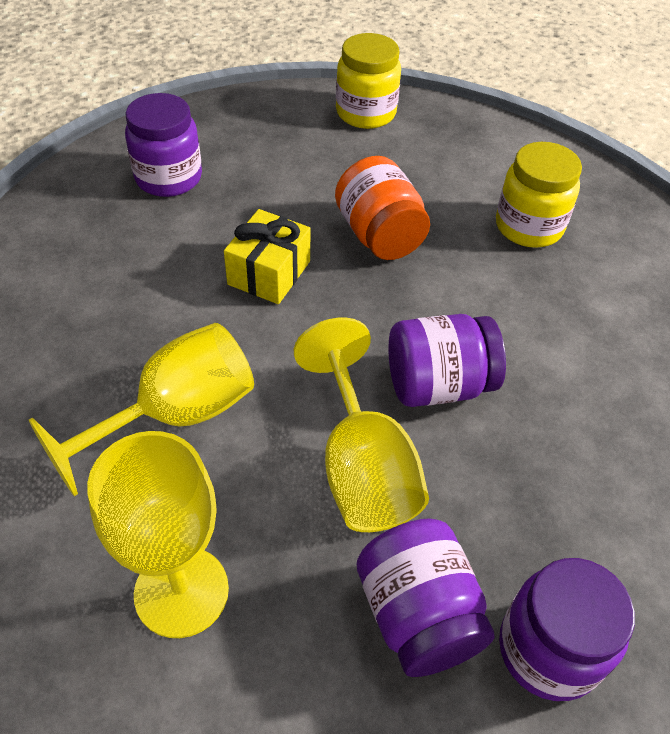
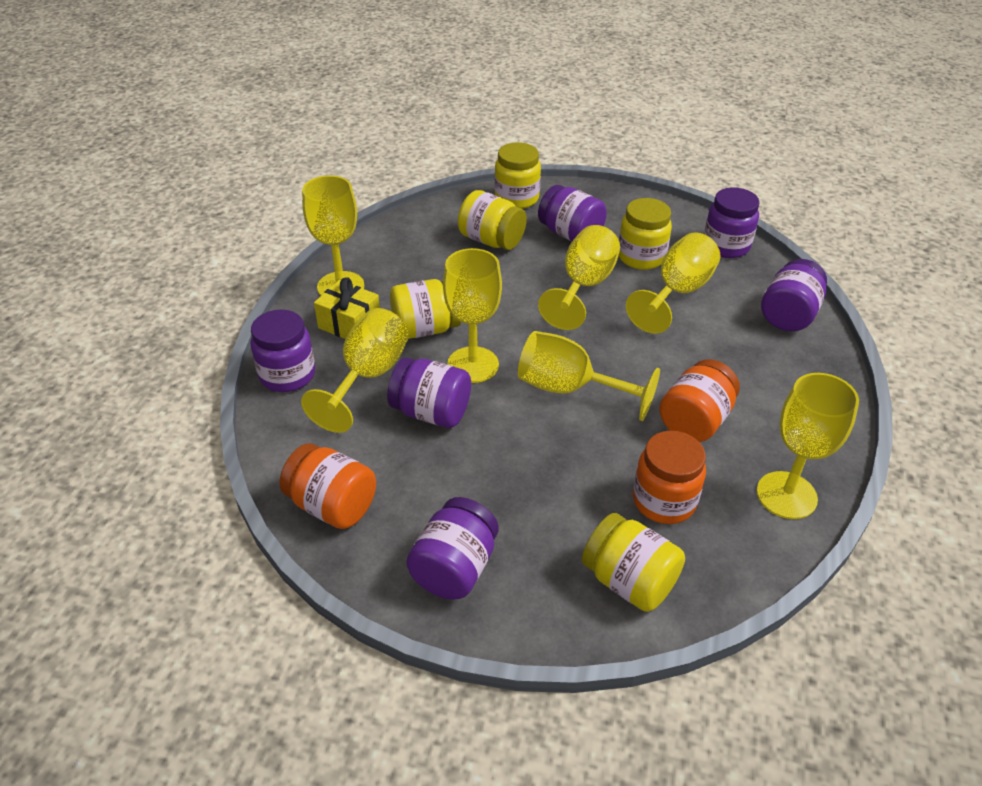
orange jar: 1 -> 3
purple jar: 4 -> 6
yellow goblet: 3 -> 7
yellow jar: 2 -> 5

